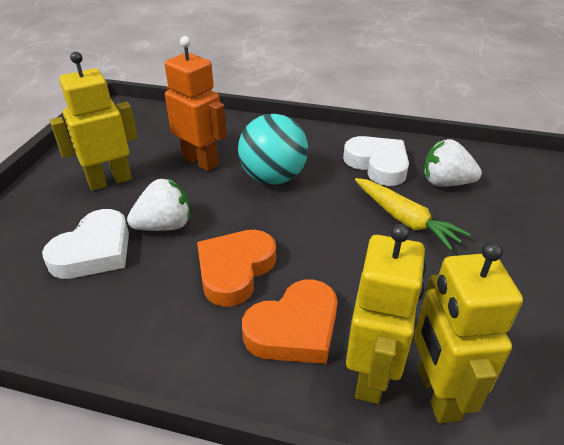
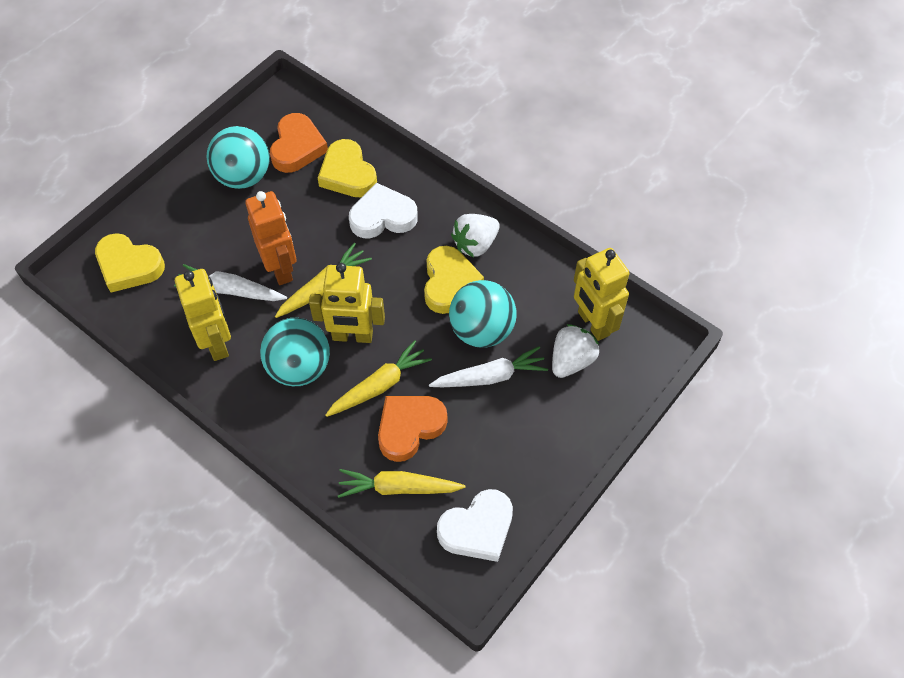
turquoise ball: 1 -> 3
white carrot: 0 -> 2
yellow carrot: 1 -> 3
yellow heart: 0 -> 3

